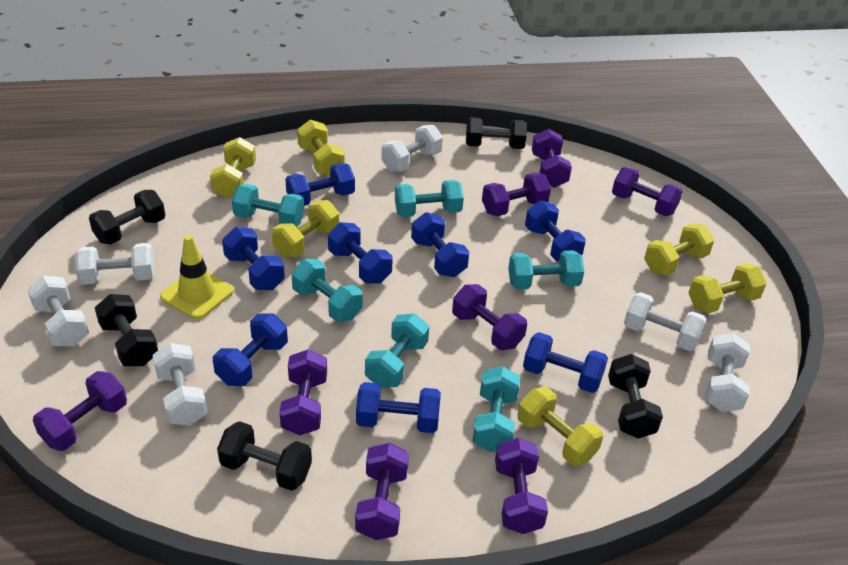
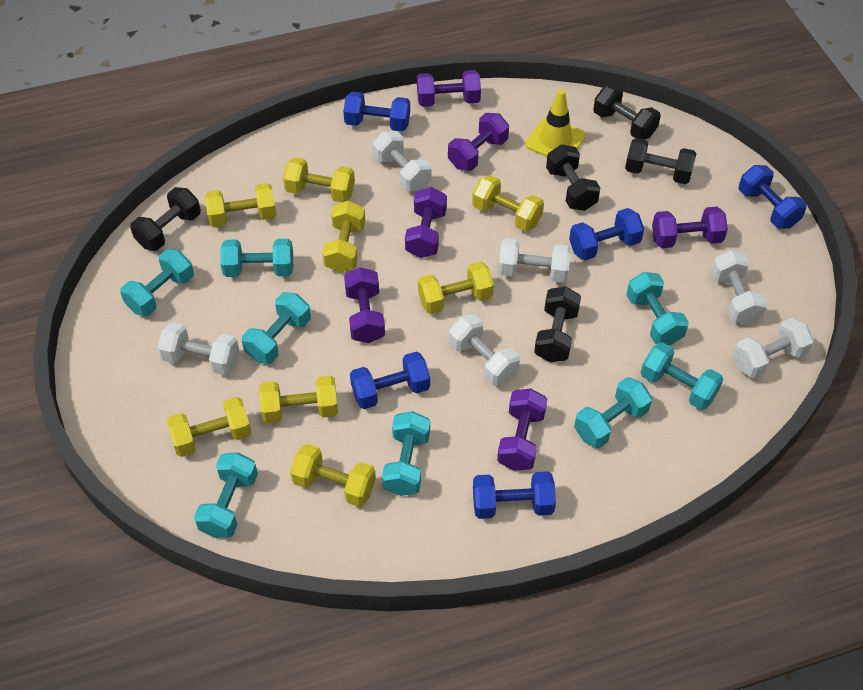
blue dumbbell: 8 -> 5
purple dumbbell: 8 -> 6
turquoise dumbbell: 6 -> 8
yellow dumbbell: 6 -> 8

